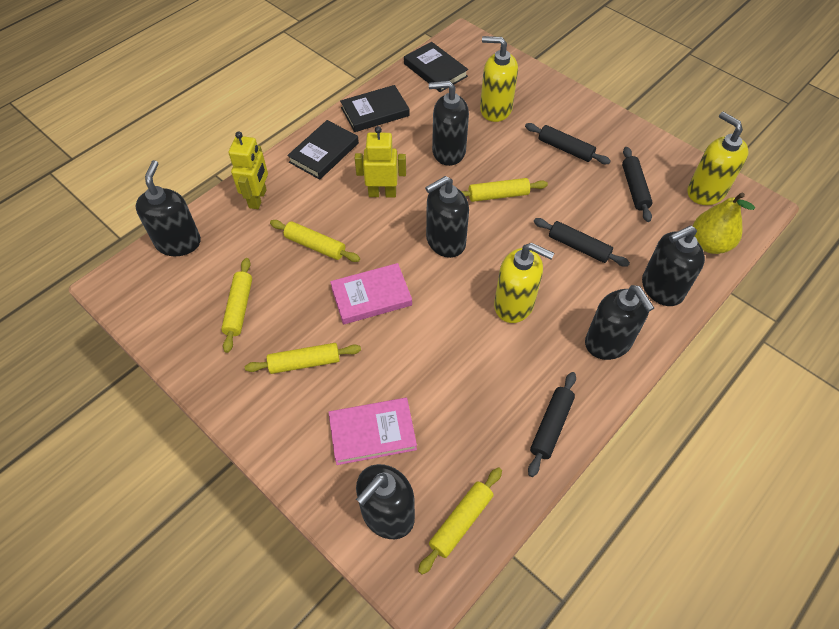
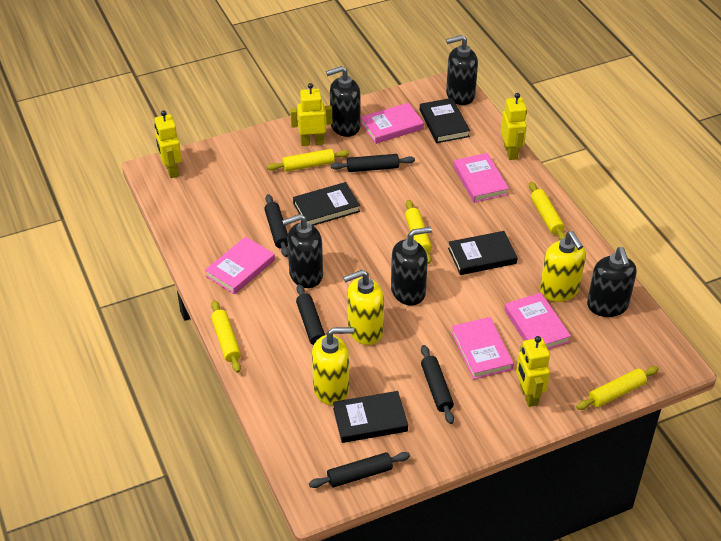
black book: 3 -> 4
black rolling pin: 4 -> 5
black soap dispenser: 6 -> 5
pink book: 2 -> 5
yellow pear: 1 -> 0
yellow robot: 2 -> 4

